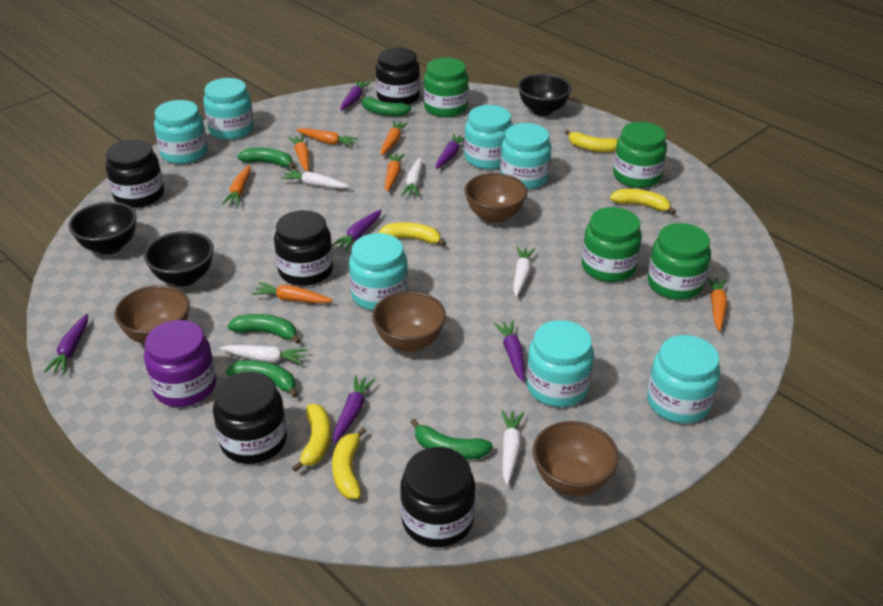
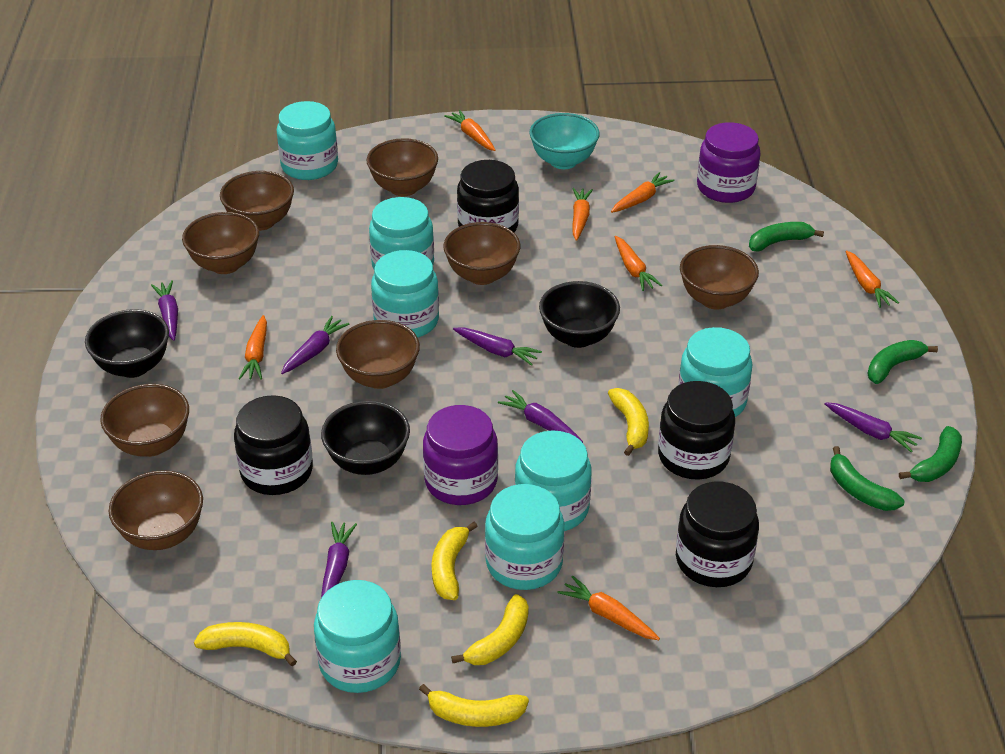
black jar: 5 -> 4
brown bowl: 4 -> 8
green banana: 5 -> 4
green jar: 4 -> 0
purple jar: 1 -> 2
turquoise bowl: 0 -> 1
white carrot: 5 -> 0

